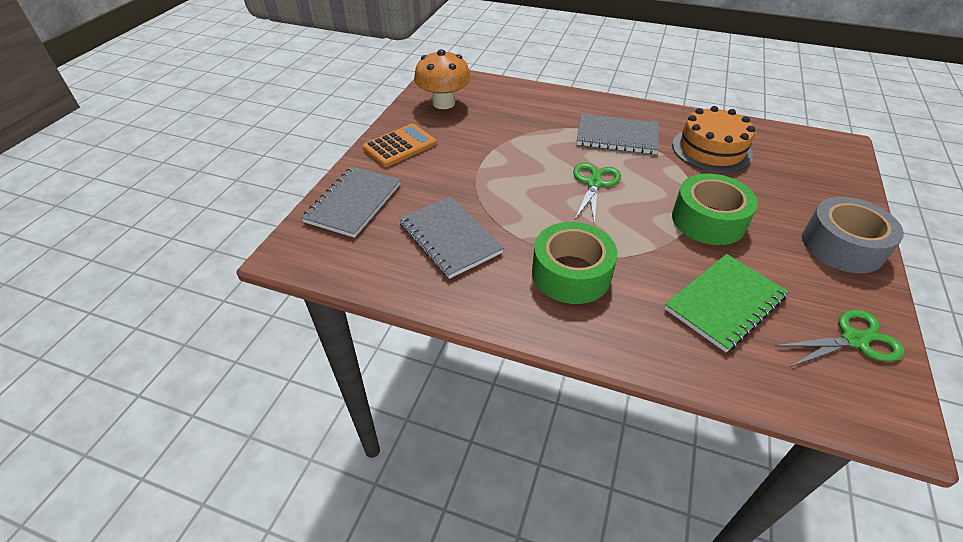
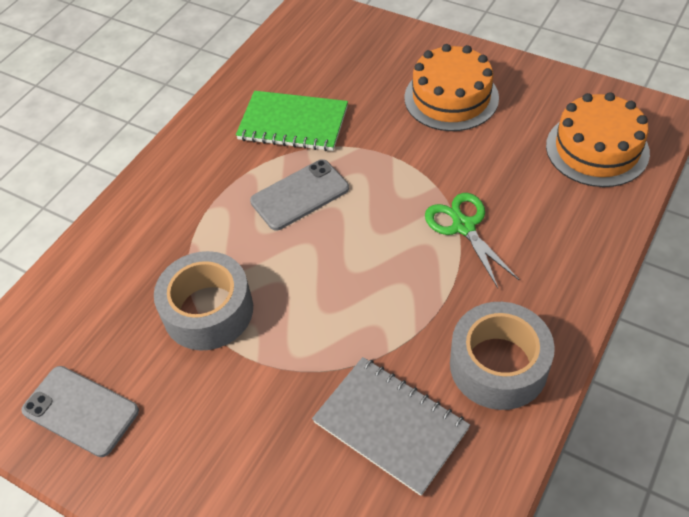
green scissors: 2 -> 1
green tape: 2 -> 0
grey notebook: 3 -> 1
grey phone: 0 -> 2
grey tape: 1 -> 2
orange cake: 1 -> 2
orange calculator: 1 -> 0
orange mushroom: 1 -> 0

